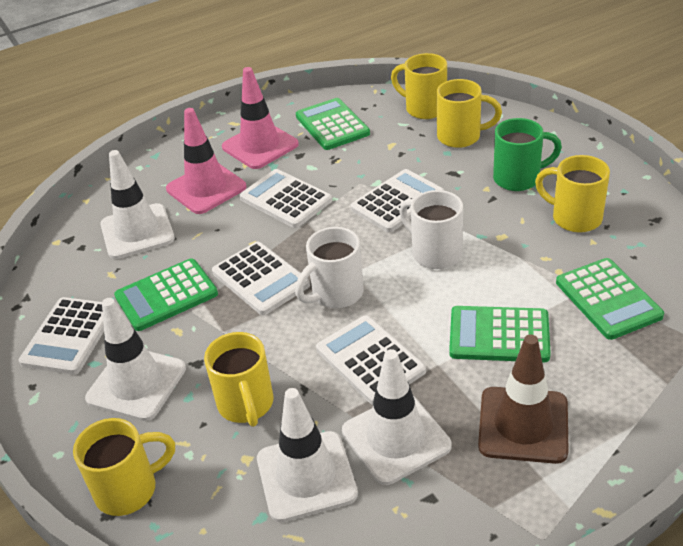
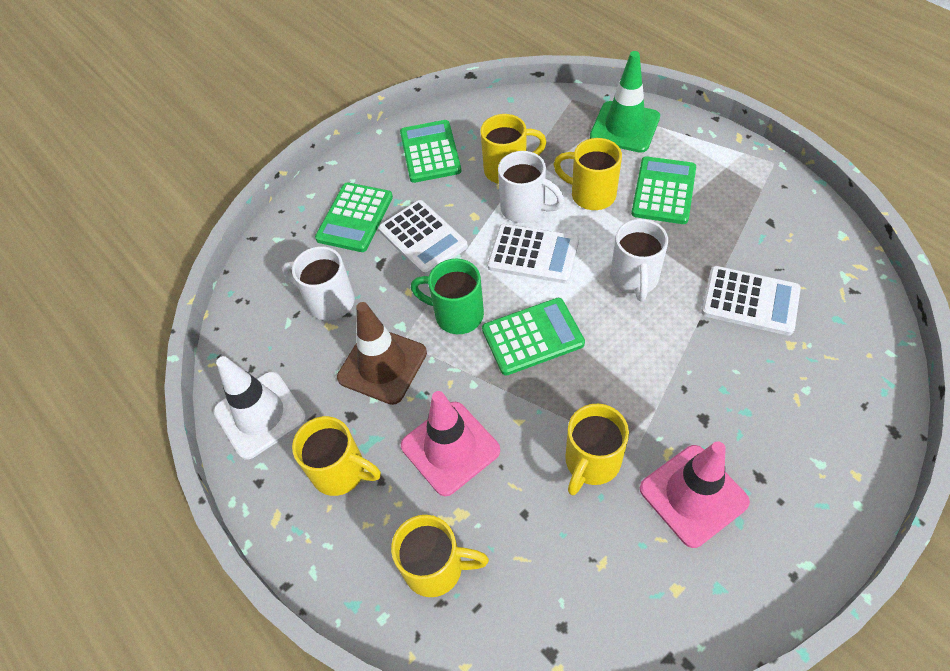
green traffic cone: 0 -> 1
white calculator: 5 -> 3
white mug: 2 -> 3
white traffic cone: 4 -> 1

